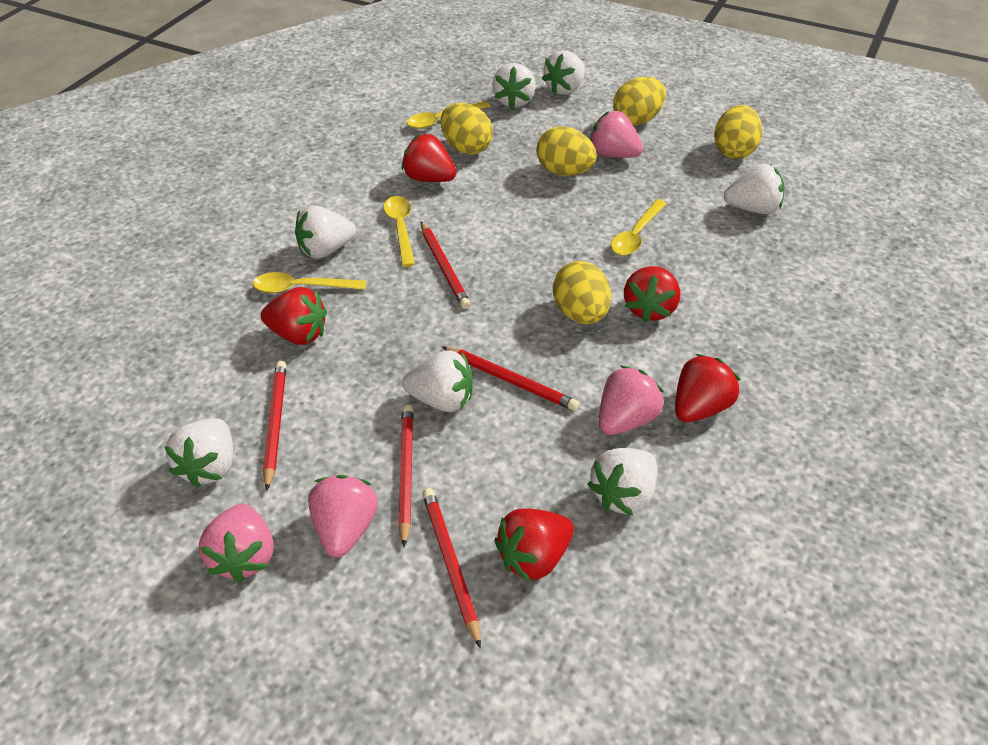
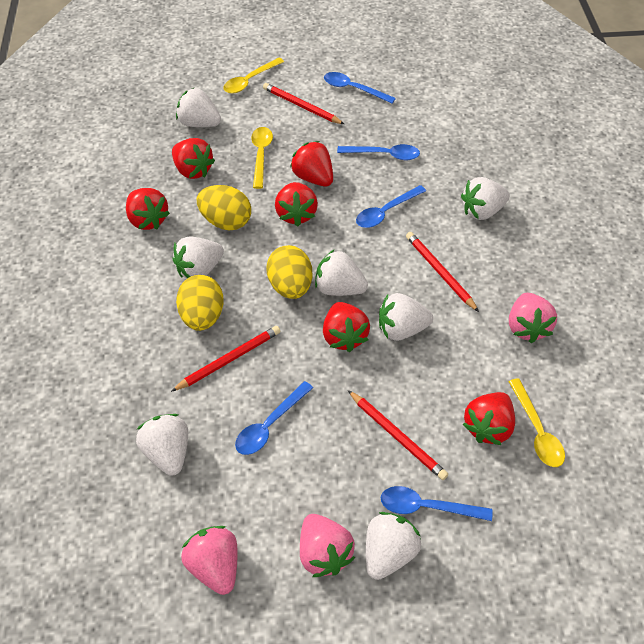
blue spoon: 0 -> 5
pink strawberry: 4 -> 3
red pencil: 5 -> 4
red strawberry: 5 -> 6
yellow egg: 5 -> 3
yellow spoon: 4 -> 3

